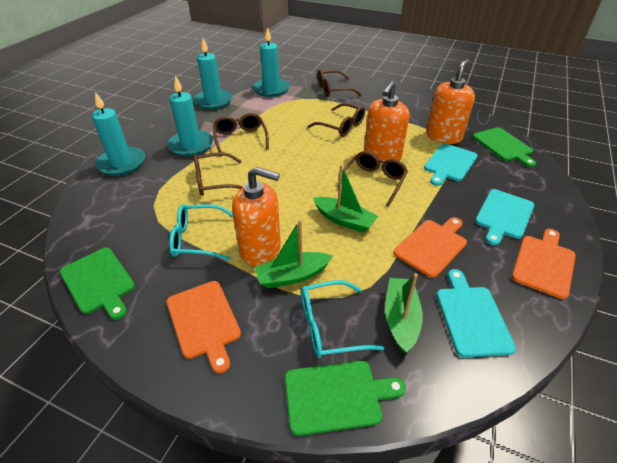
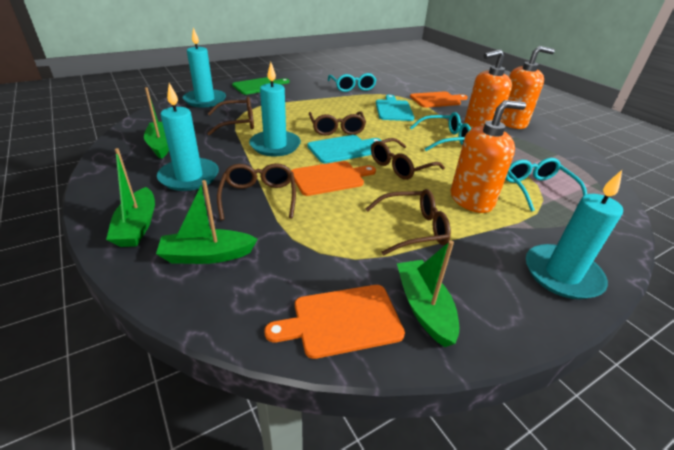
green boat: 3 -> 4
green cutting board: 3 -> 1
turquoise cutting board: 3 -> 2
turquoise glasses: 2 -> 3

